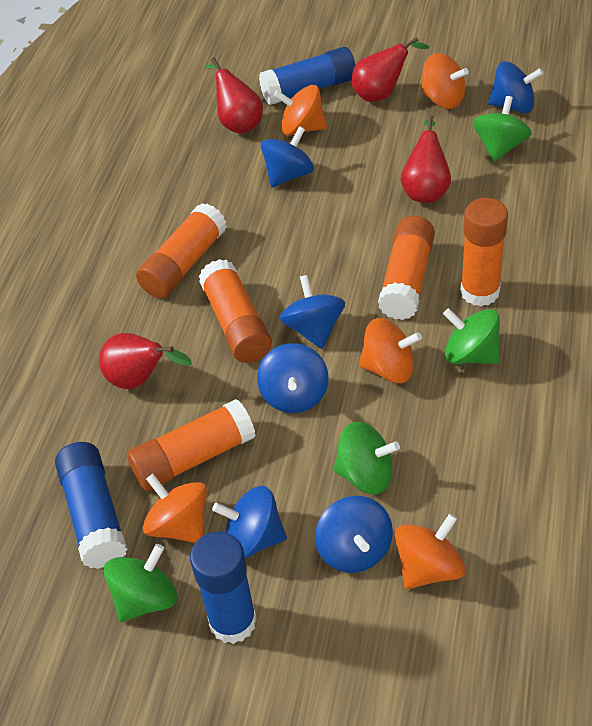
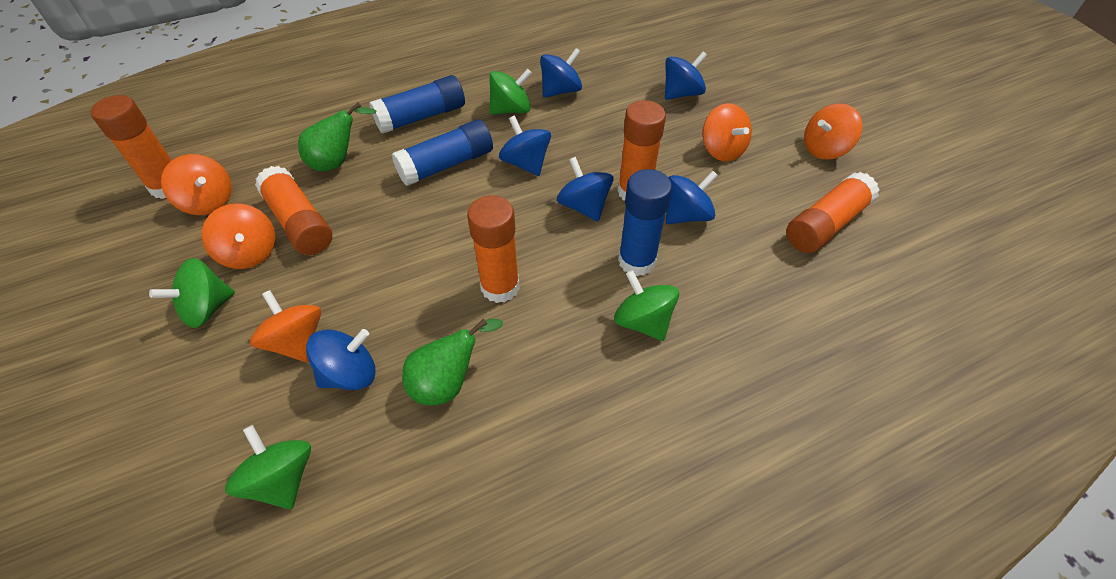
green pear: 0 -> 2
red pear: 4 -> 0

